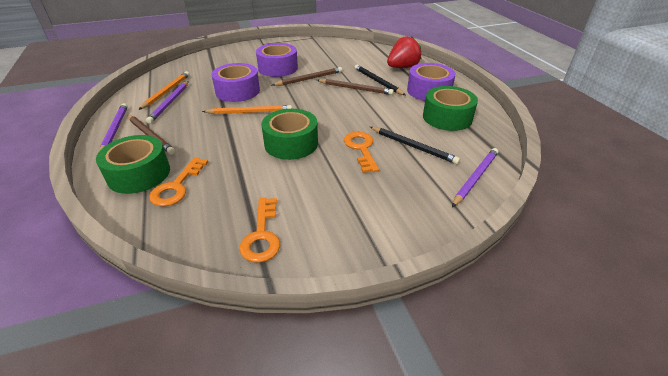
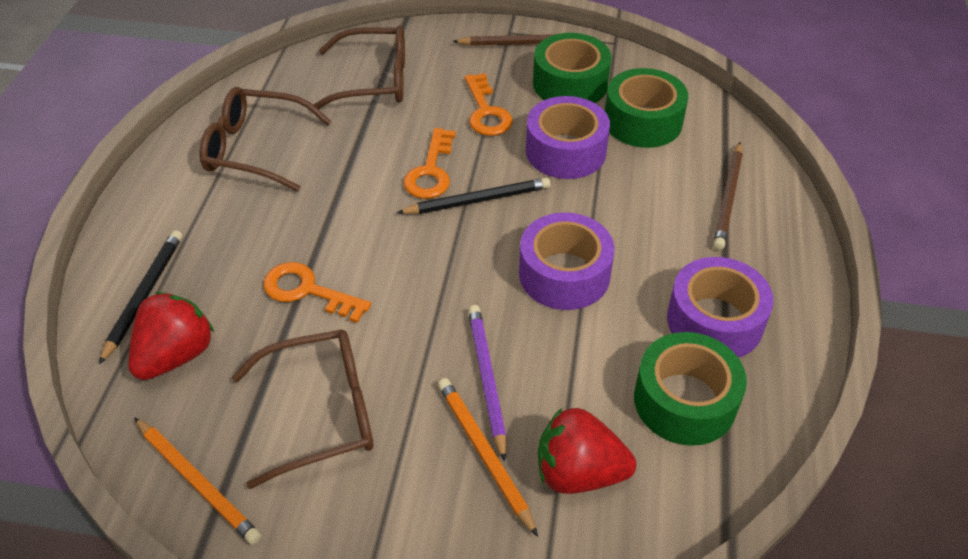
brown glasses: 0 -> 3
brown pencil: 3 -> 2
purple pencil: 3 -> 1
red strawberry: 1 -> 2

